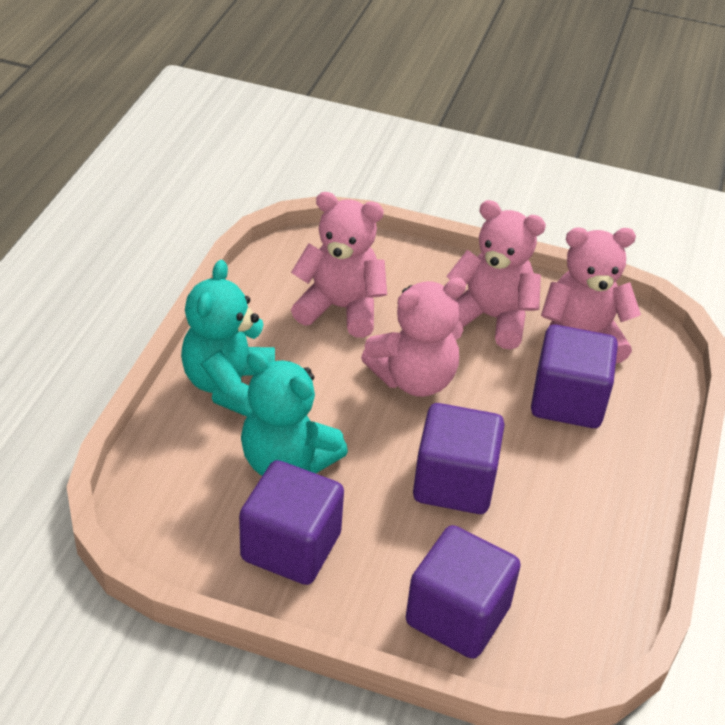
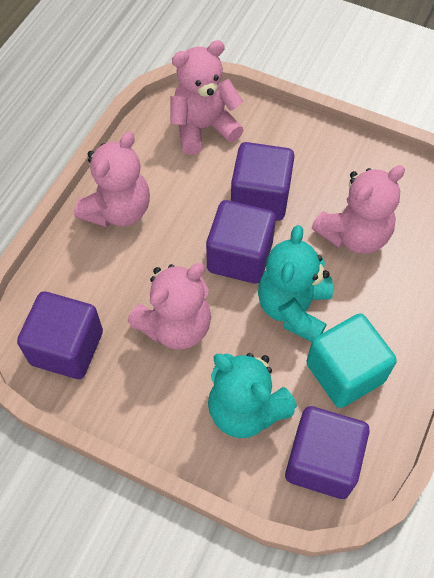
turquoise cube: 0 -> 1

